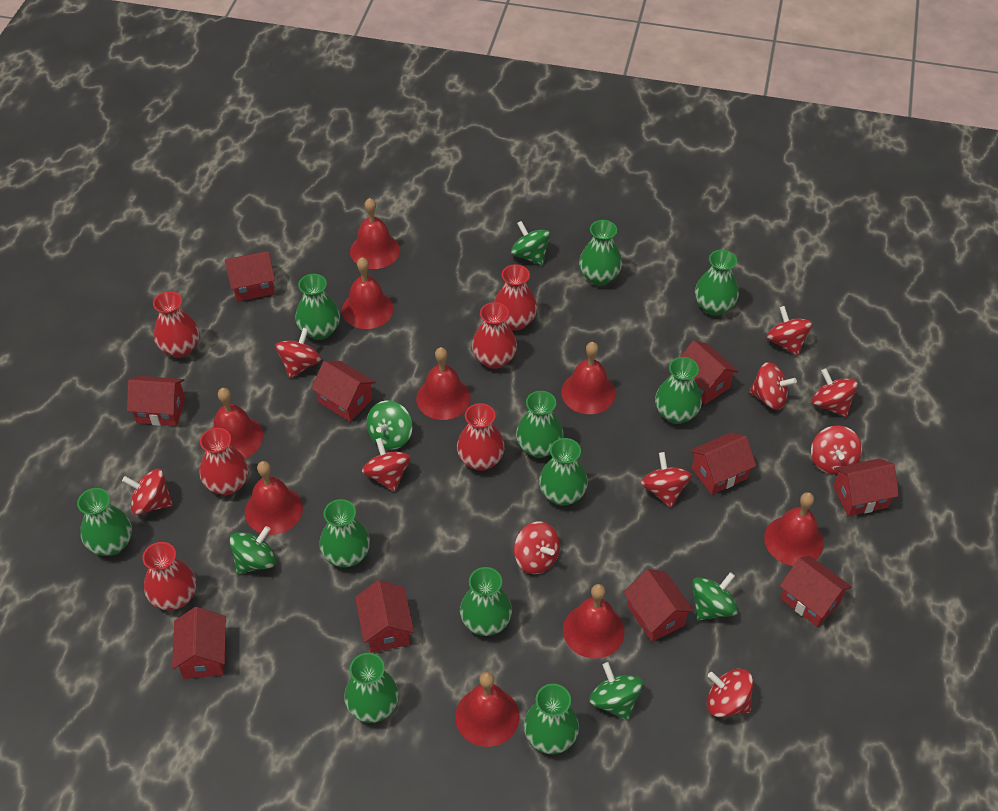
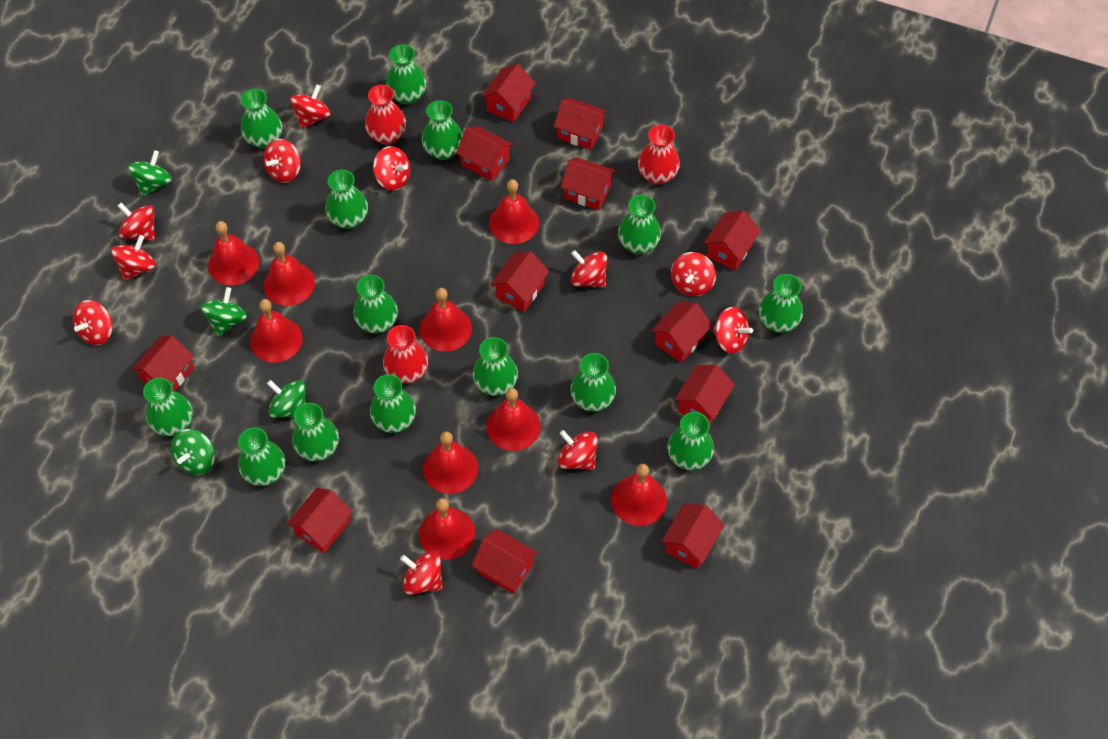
green spinning top: 5 -> 4
green vase: 11 -> 14
red house: 10 -> 12
red spinning top: 10 -> 11
red vase: 6 -> 3

